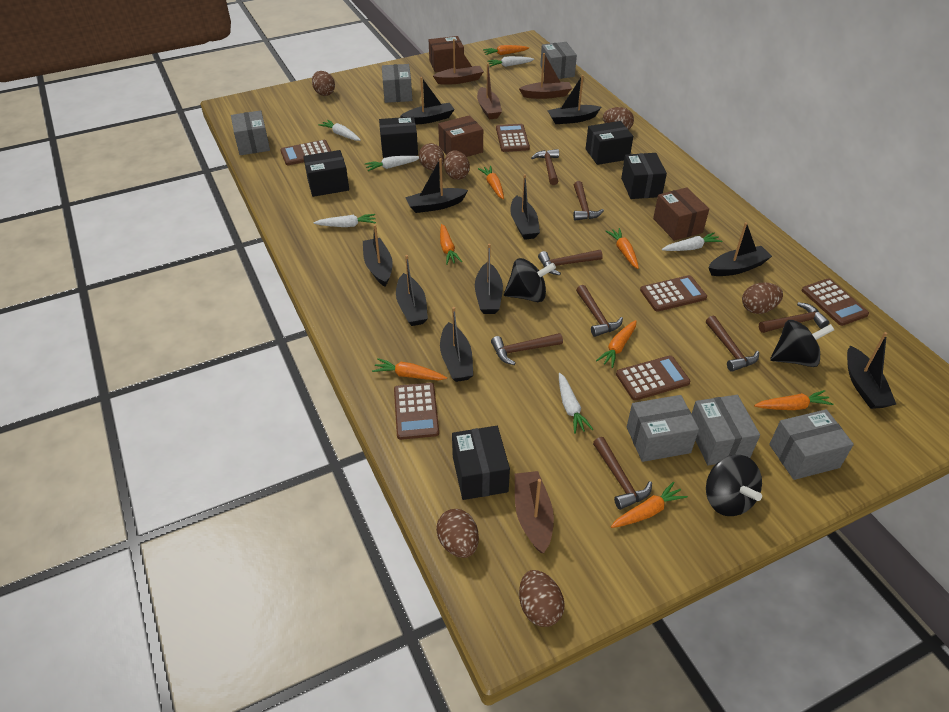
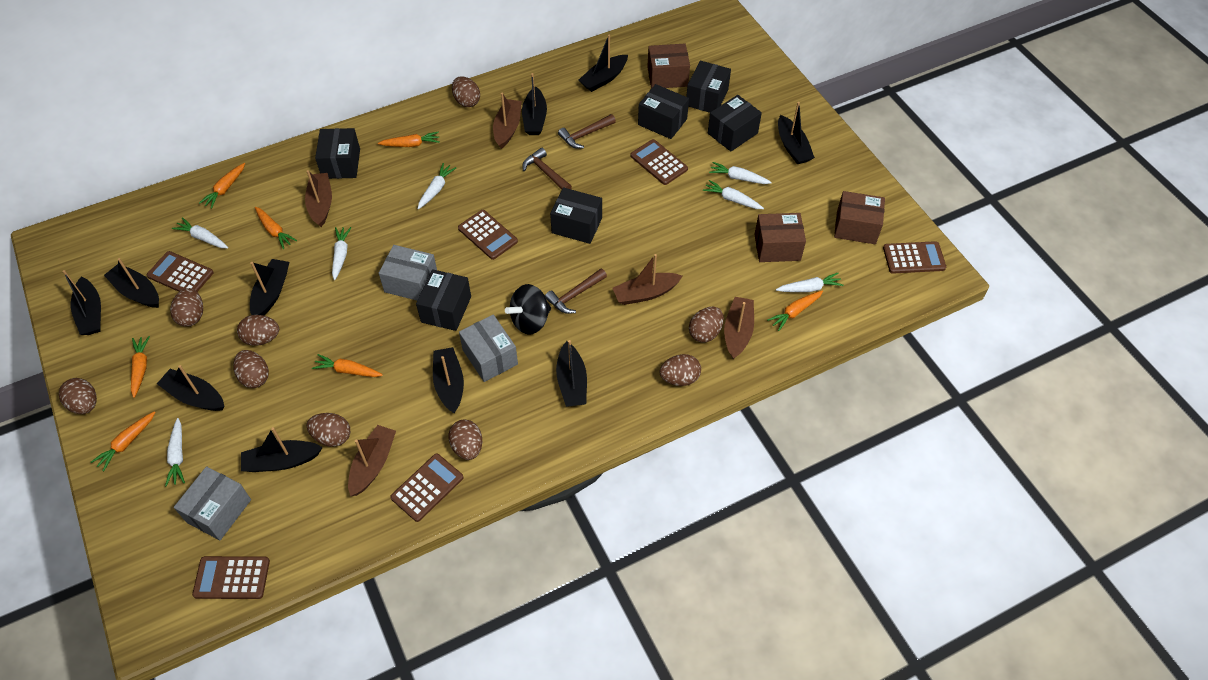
black box: 5 -> 6
black spinning top: 3 -> 1
brown boat: 4 -> 5
brown egg: 7 -> 9
brown hammer: 8 -> 3
grey box: 6 -> 3
orange carrot: 8 -> 7
white carrot: 6 -> 7

